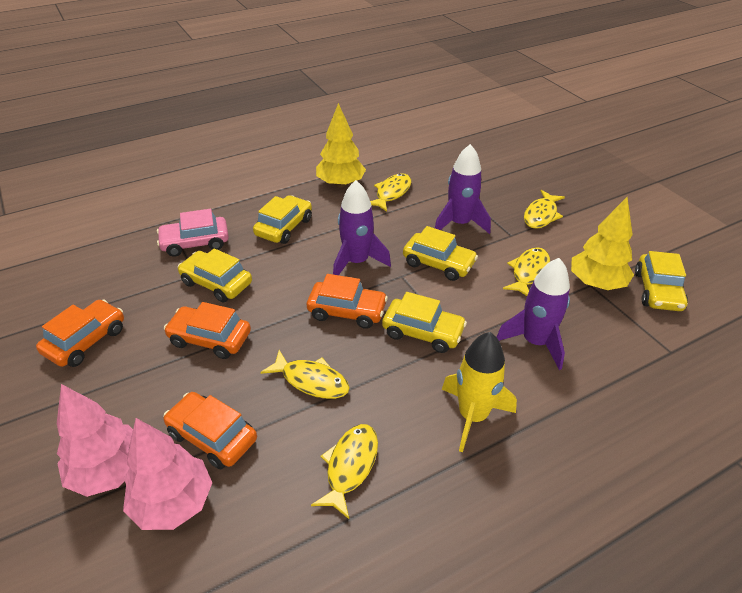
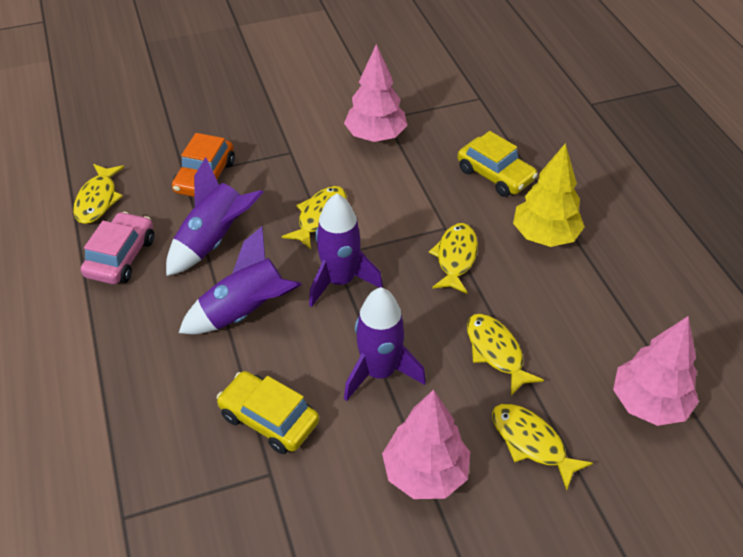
orange car: 4 -> 1
pink tree: 2 -> 3
purple rocket: 3 -> 4
yellow car: 5 -> 2
yellow rocket: 1 -> 0
yellow tree: 2 -> 1

